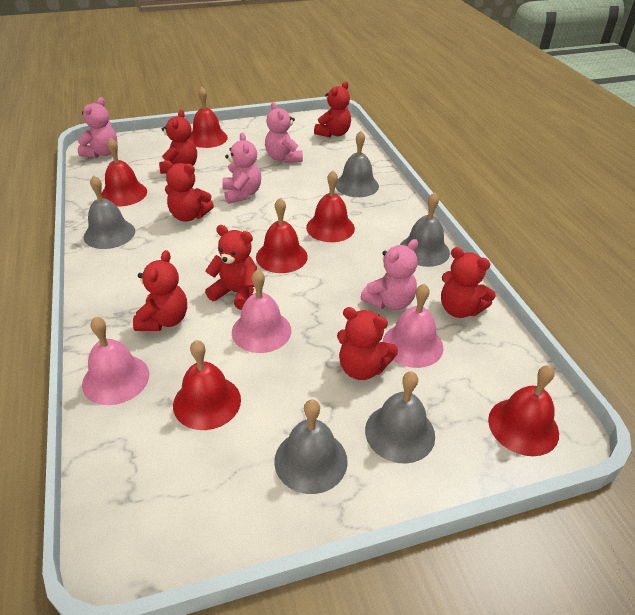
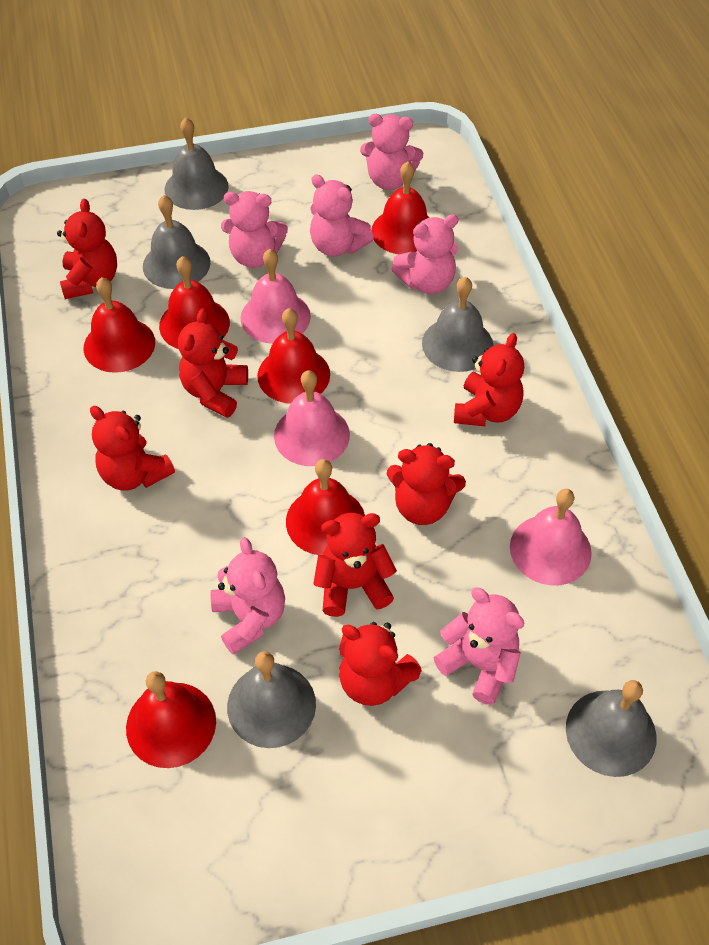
pink teddy bear: 4 -> 6

